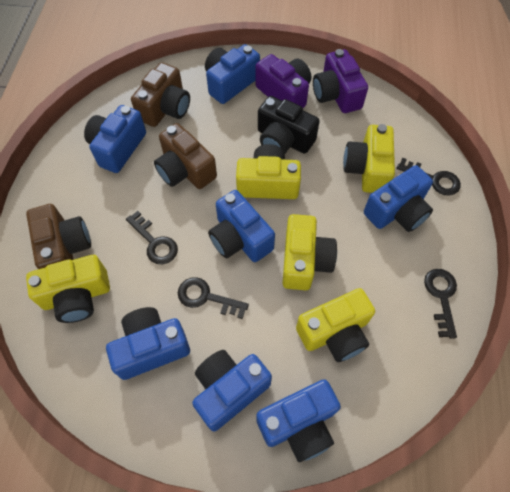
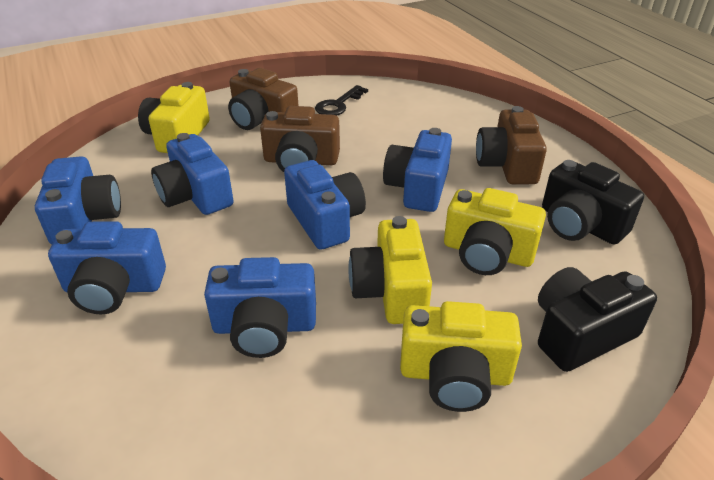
black camera: 1 -> 2
black key: 4 -> 1
blue camera: 7 -> 6
purple camera: 2 -> 0
yellow camera: 5 -> 4

